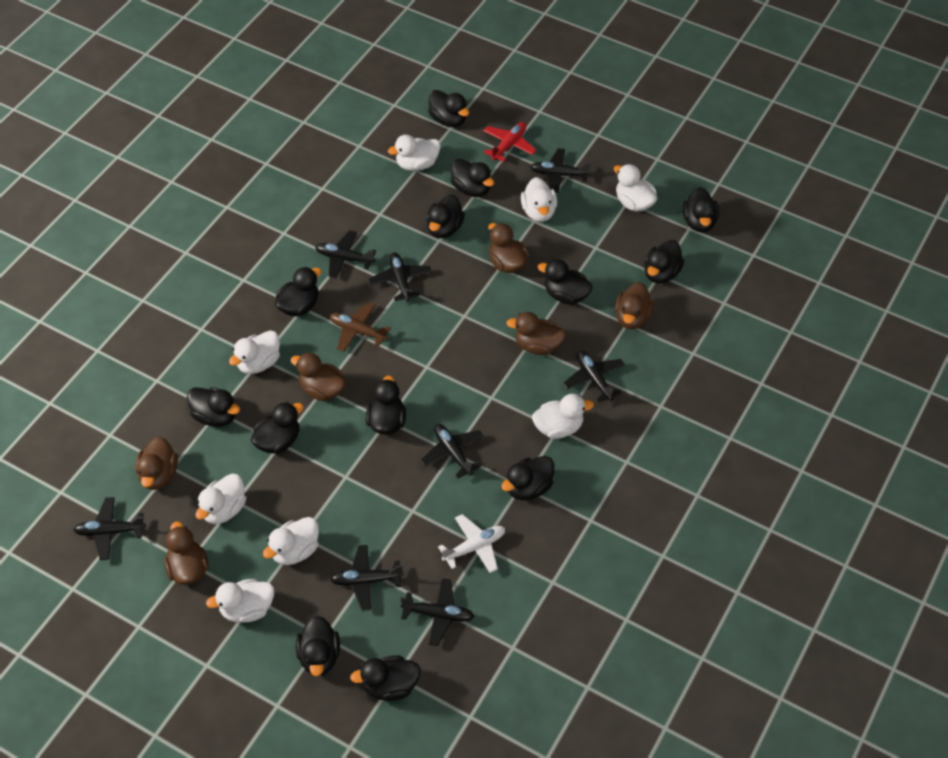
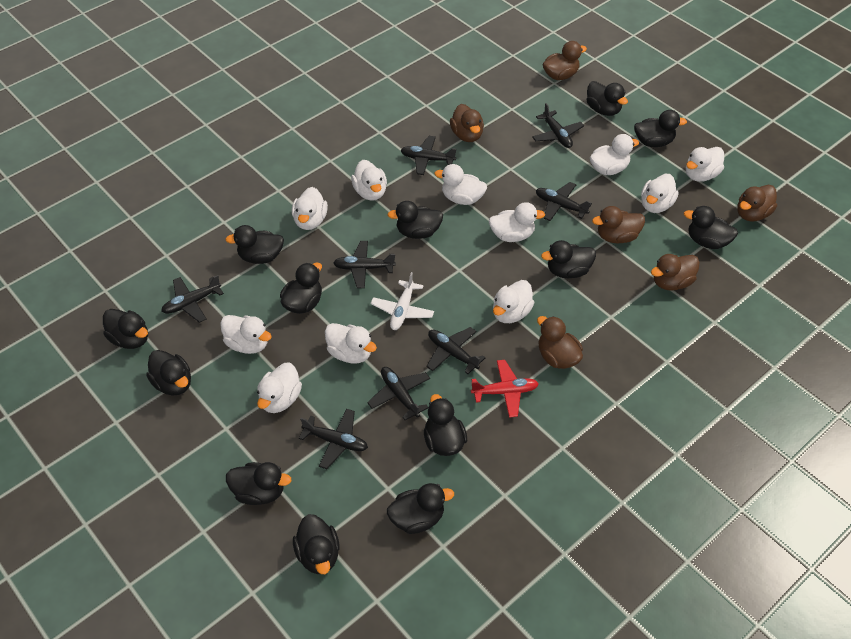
brown plane: 1 -> 0
white duck: 8 -> 11

